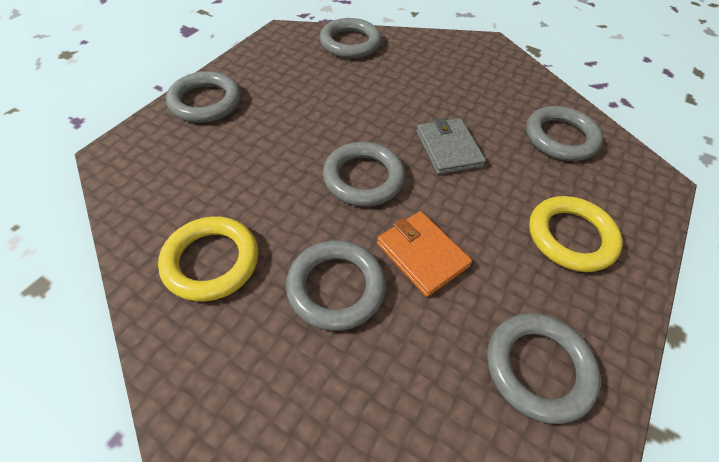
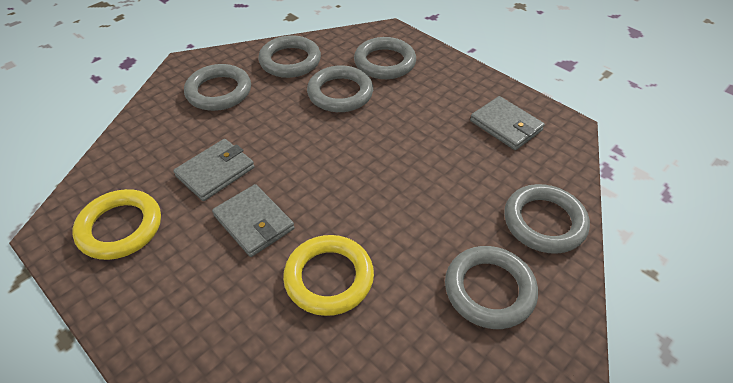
grey wallet: 1 -> 3
orange wallet: 1 -> 0

